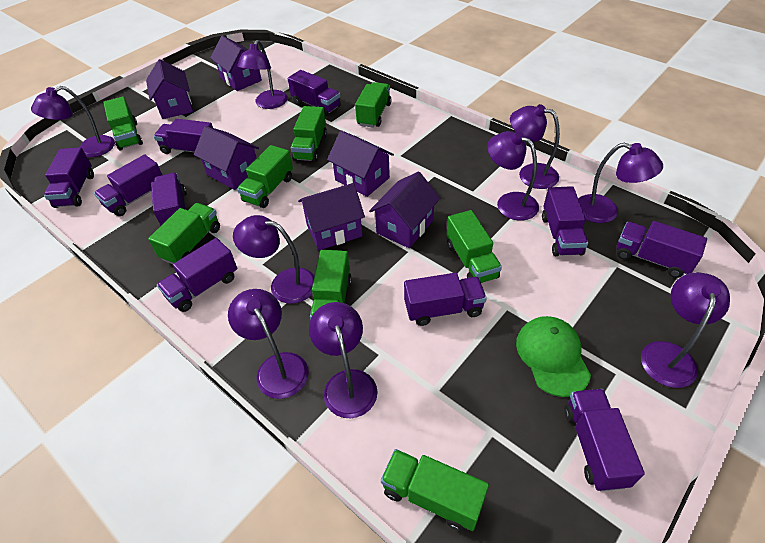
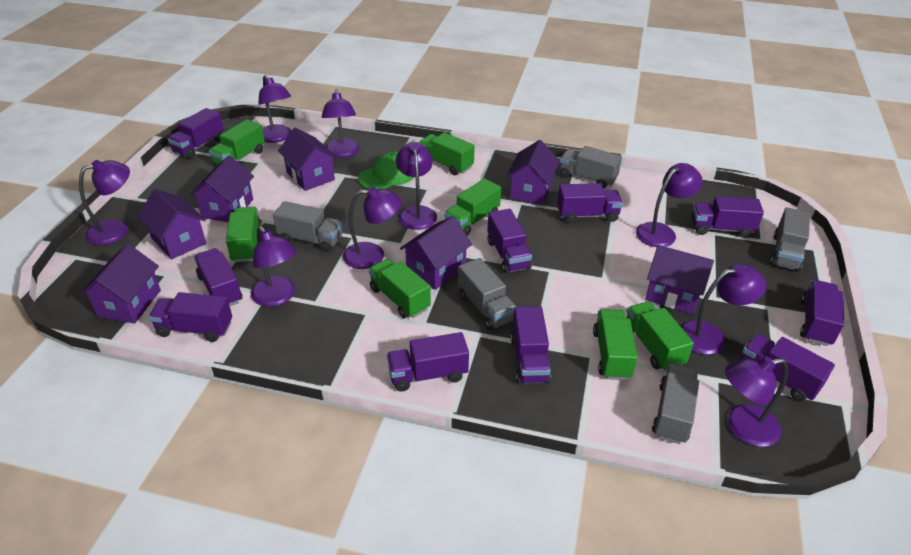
green truck: 8 -> 7
grey truck: 0 -> 5
purple house: 6 -> 7

